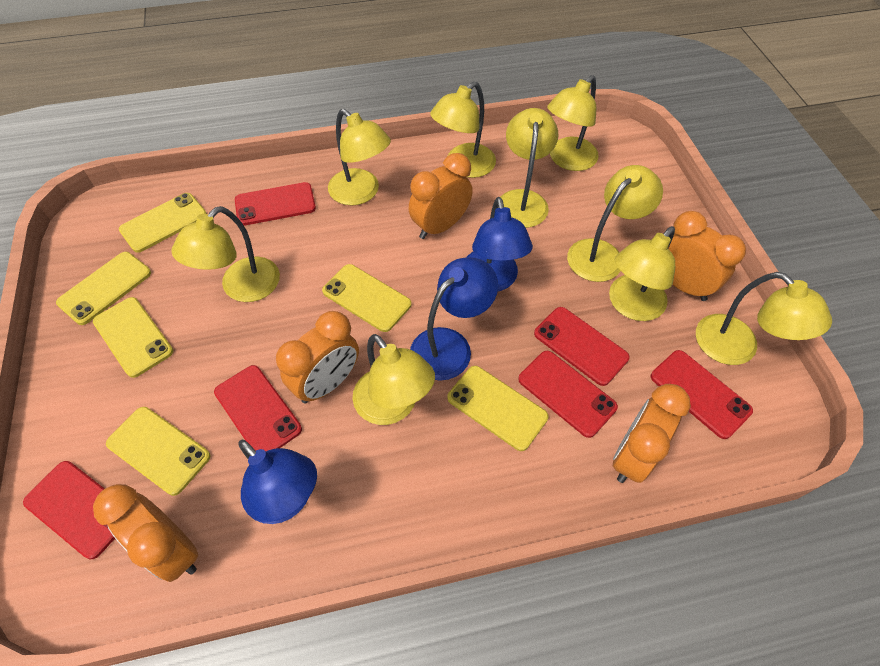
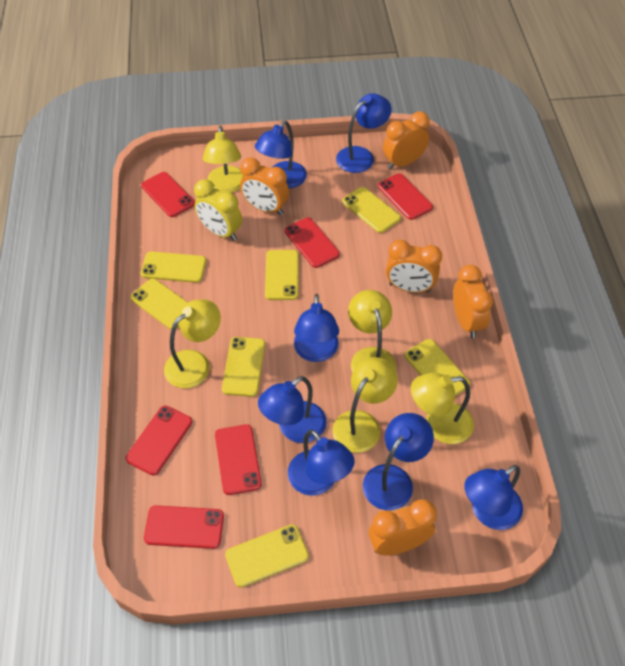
blue lamp: 3 -> 7
yellow clock: 0 -> 1
yellow lamp: 9 -> 5
yellow phone: 6 -> 7

